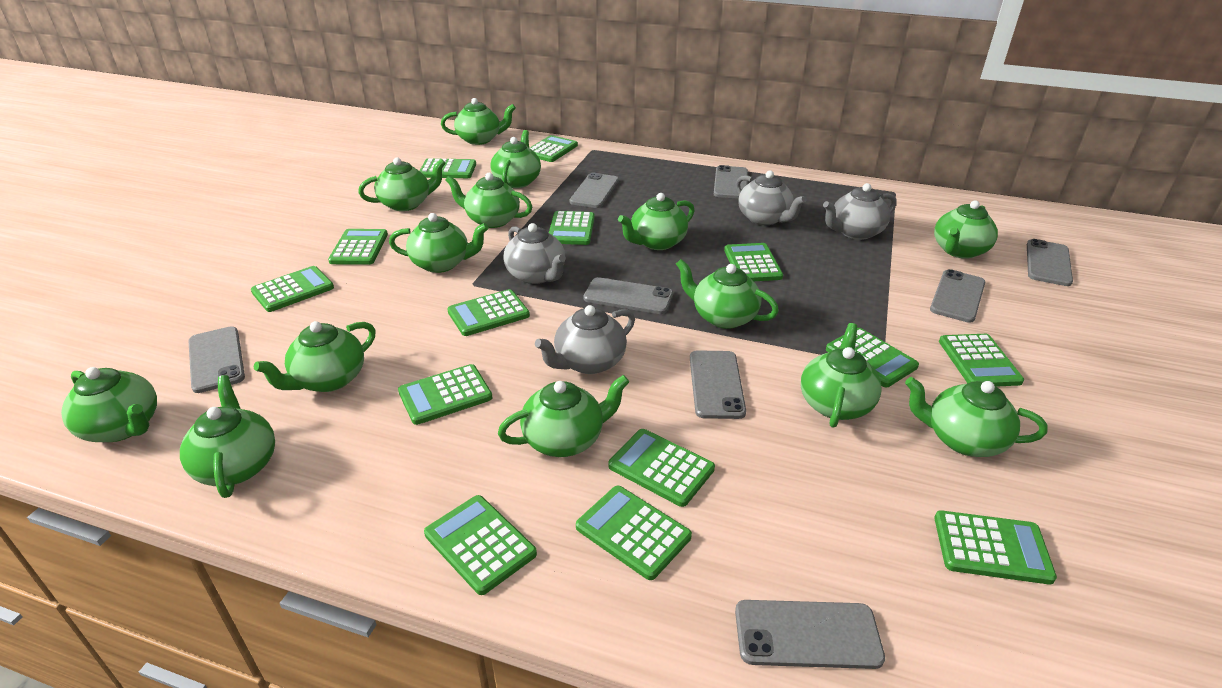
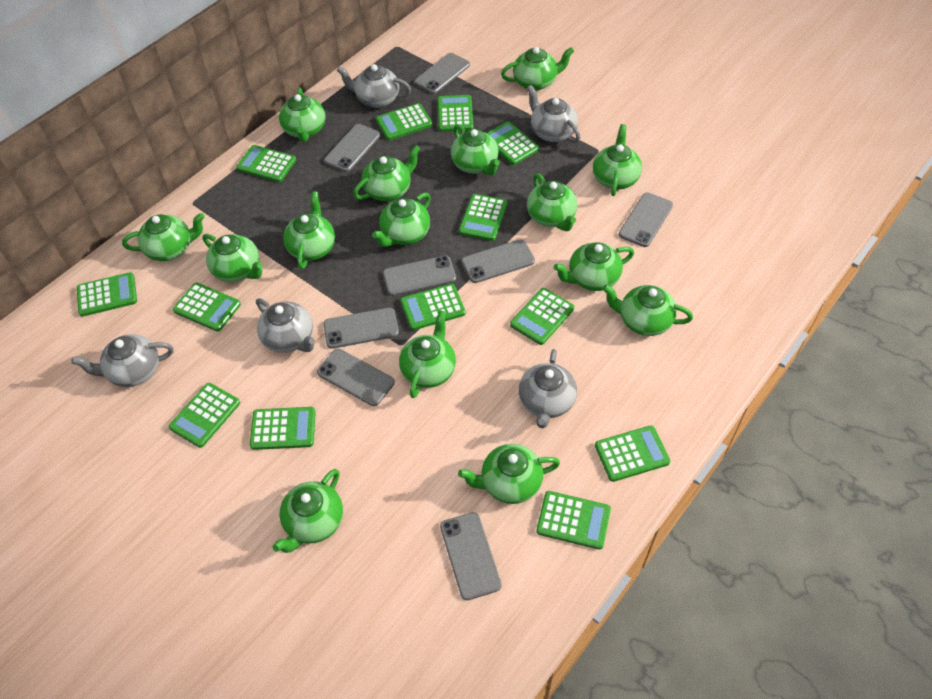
green calculator: 14 -> 13
green teapot: 14 -> 15
grey teapot: 4 -> 5

